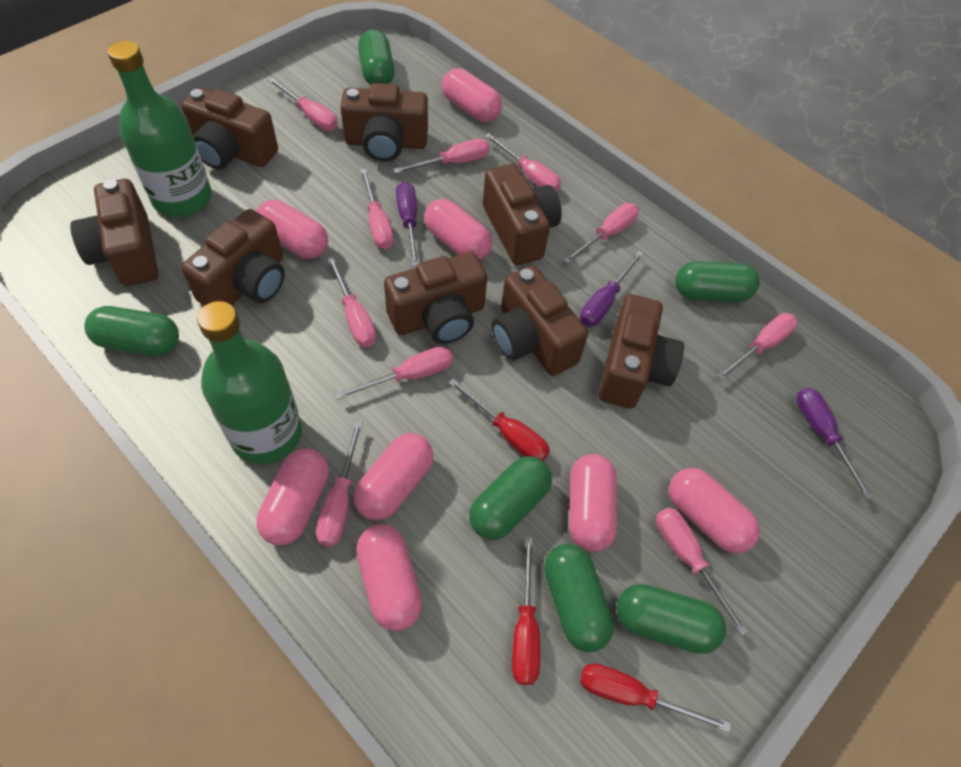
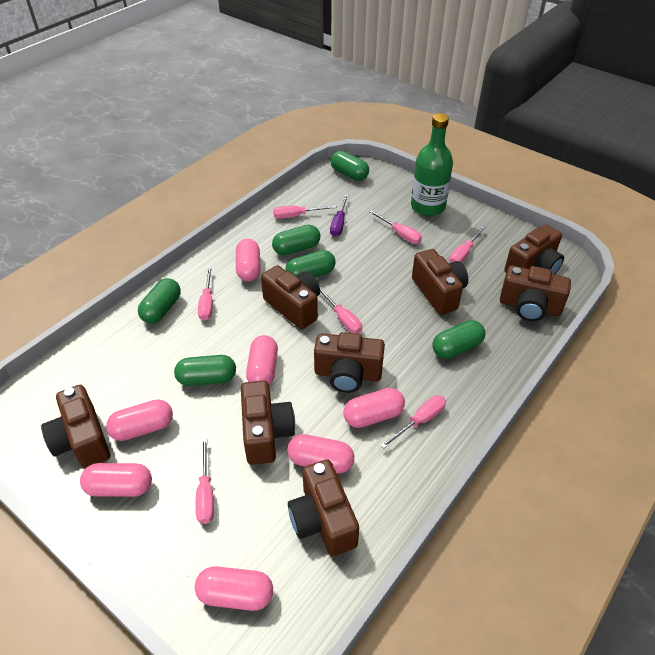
green bottle: 2 -> 1
pink capsule: 8 -> 7
pink screwdriver: 10 -> 7
purple screwdriver: 3 -> 1
red screwdriver: 3 -> 0

